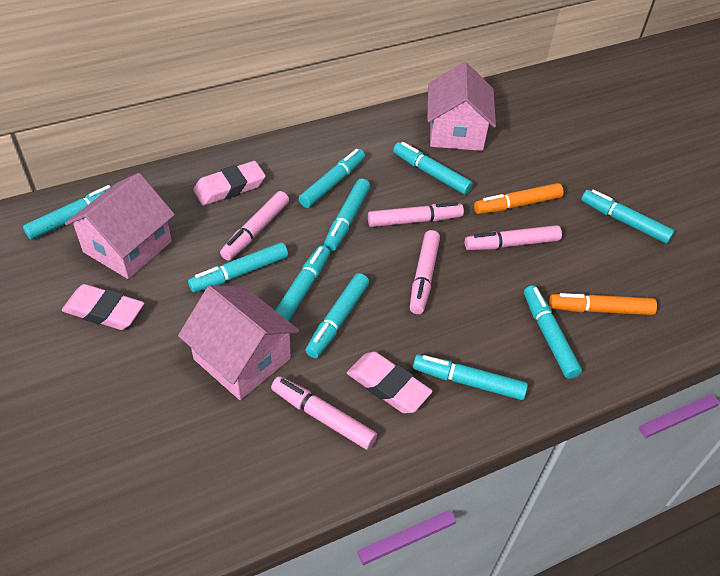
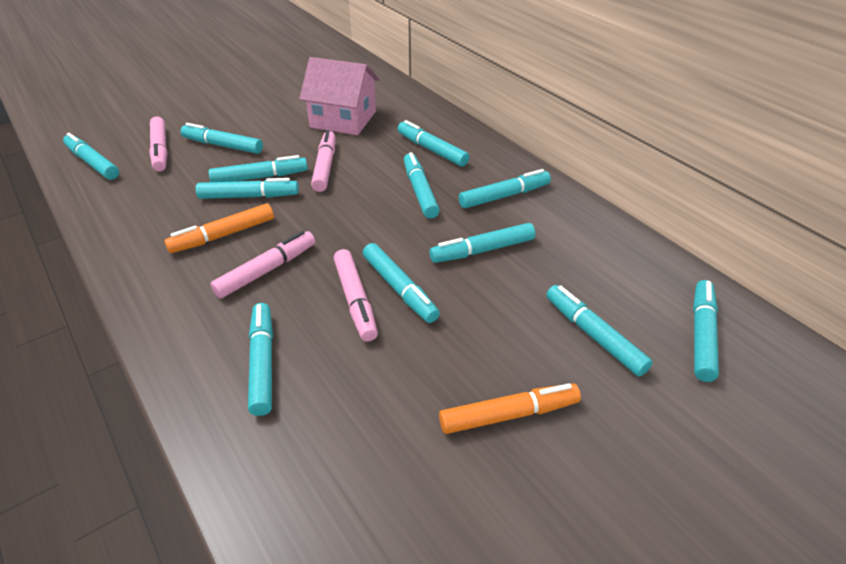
pink eraser: 3 -> 0
pink house: 3 -> 1
pink marker: 5 -> 4
turquoise marker: 10 -> 12

